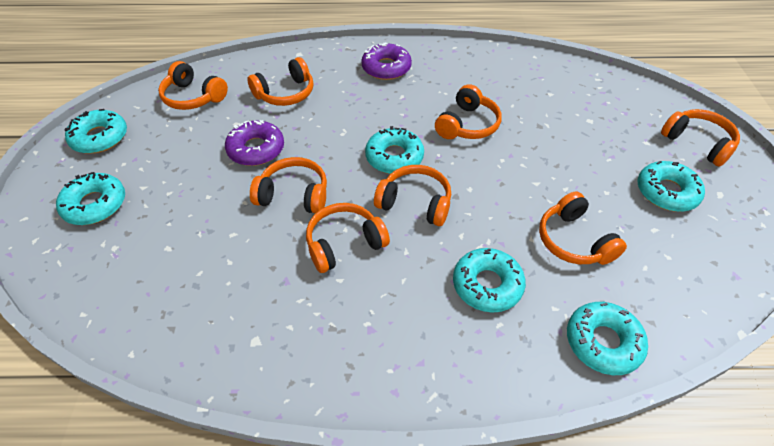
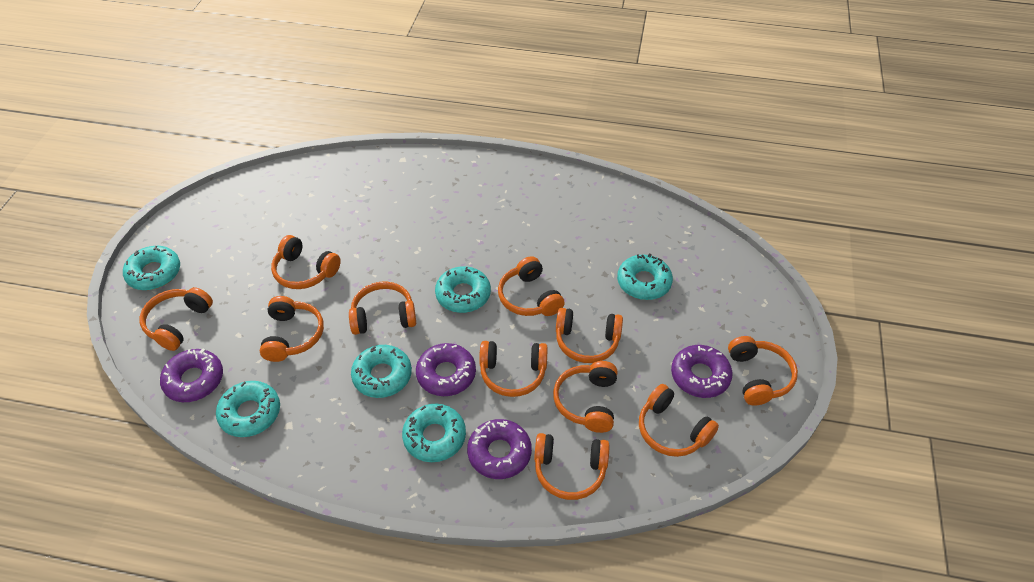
orange headphones: 8 -> 11
purple donut: 2 -> 4

